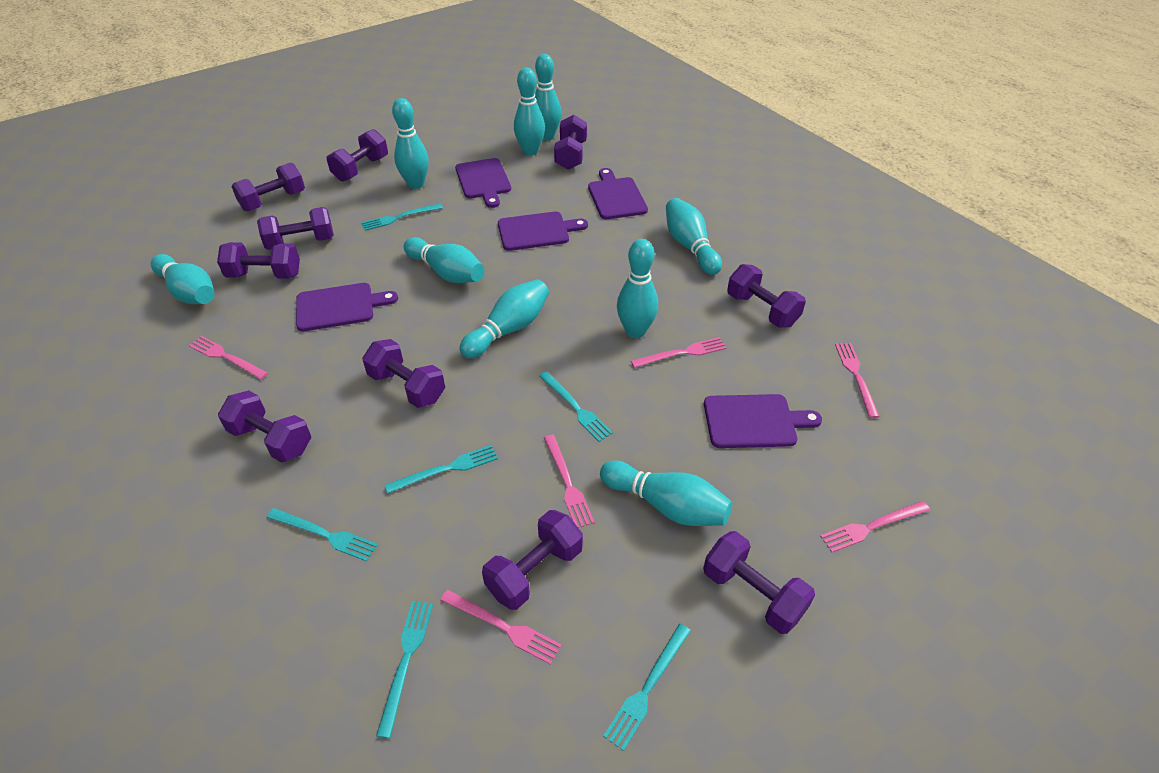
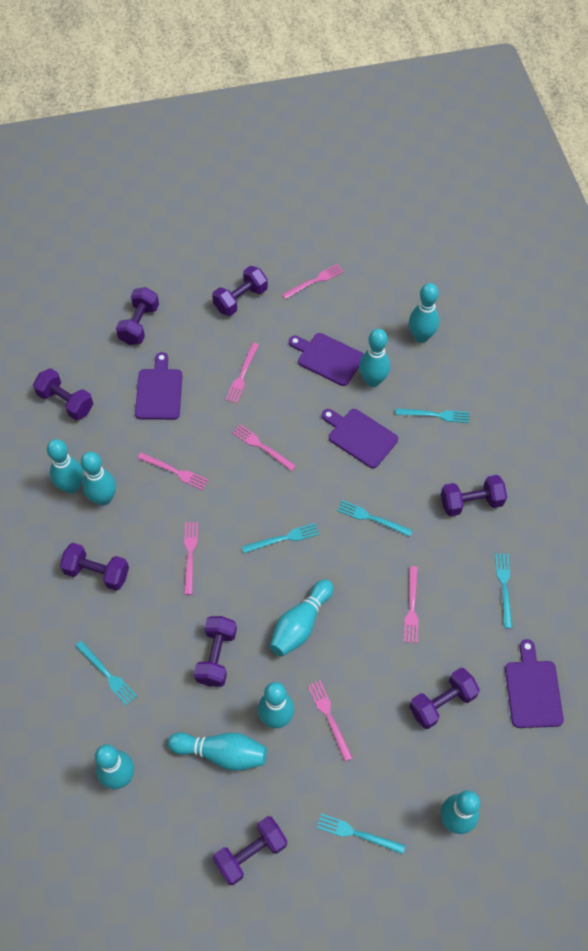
pink fork: 6 -> 7
purple cutting board: 5 -> 4
purple dumbbell: 10 -> 8

